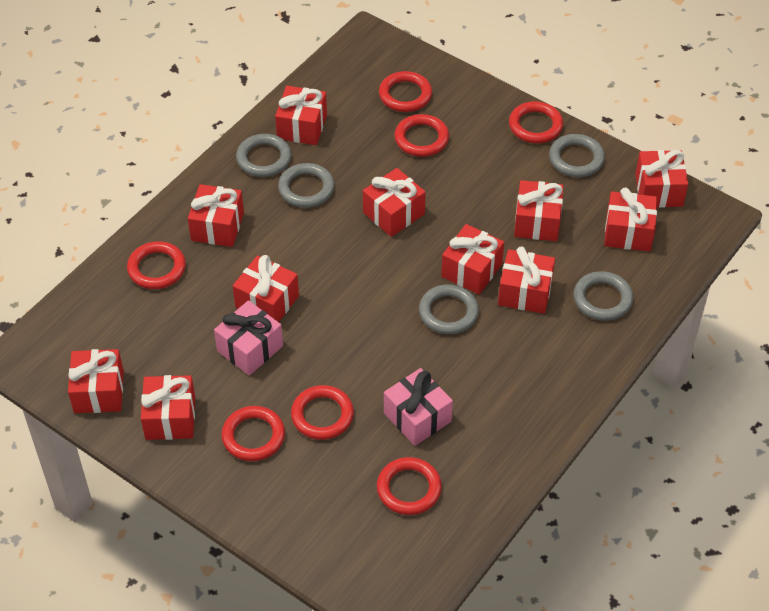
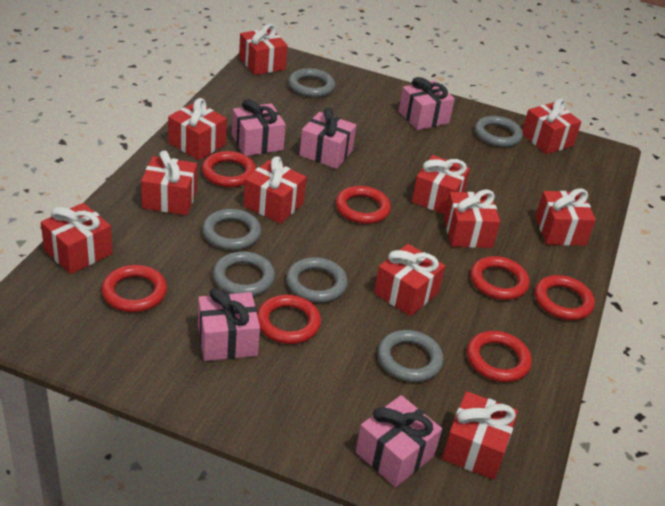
grey ring: 5 -> 6
pink gift: 2 -> 5

